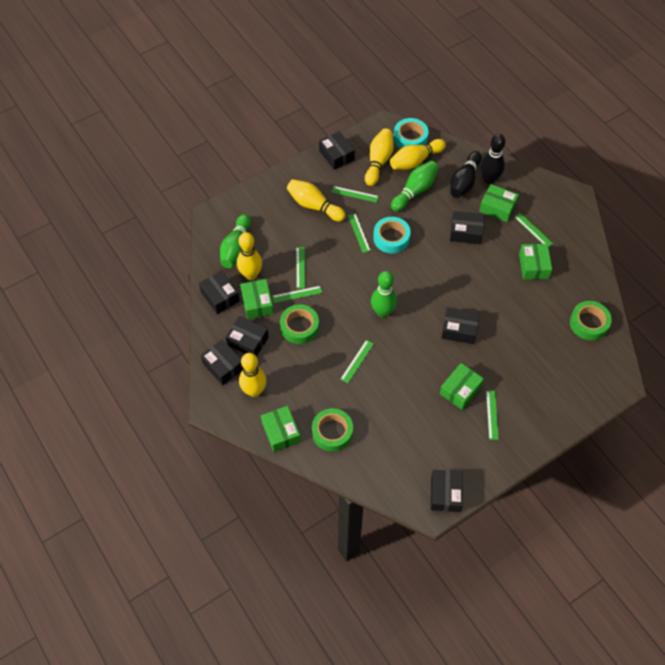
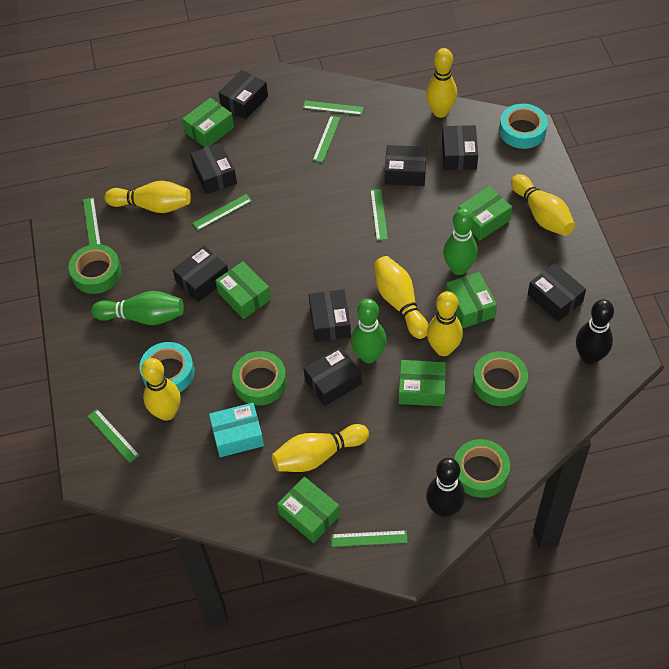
black box: 7 -> 8
green box: 5 -> 6
green tape: 3 -> 4
turquoise box: 0 -> 1
yellow bowling pin: 5 -> 7

